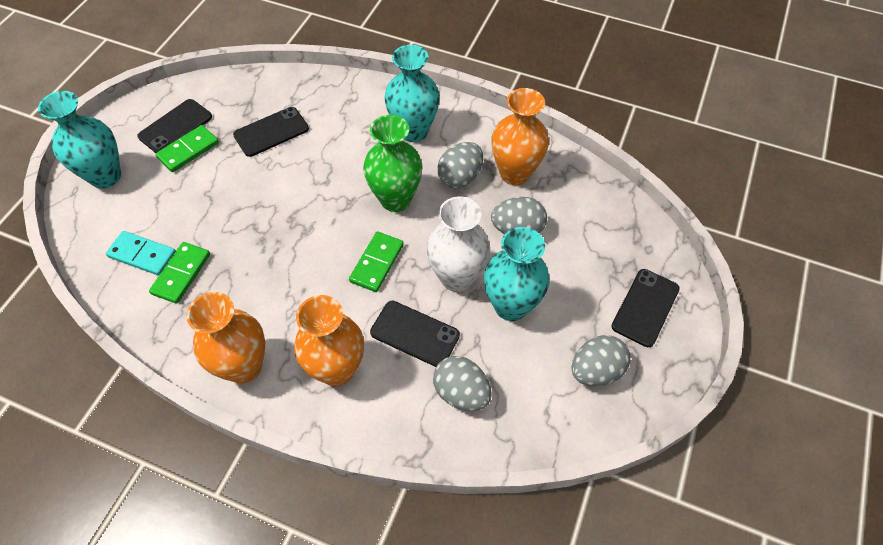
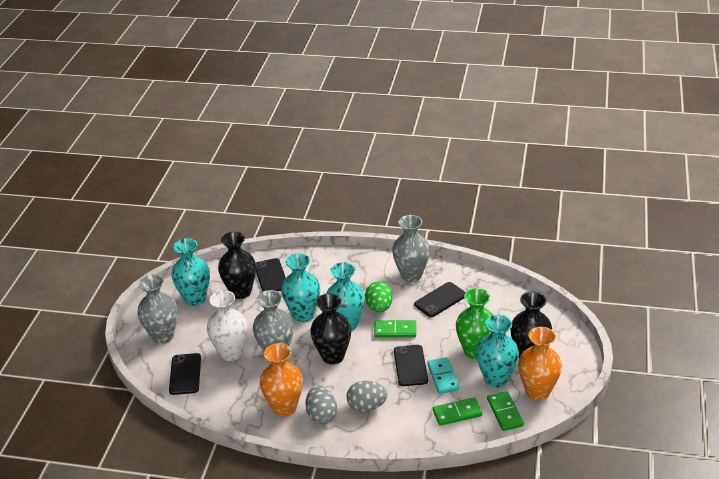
black vase: 0 -> 3
green egg: 0 -> 1
grey egg: 4 -> 2
grey vase: 0 -> 3
orange vase: 3 -> 2
turquoise vase: 3 -> 4

